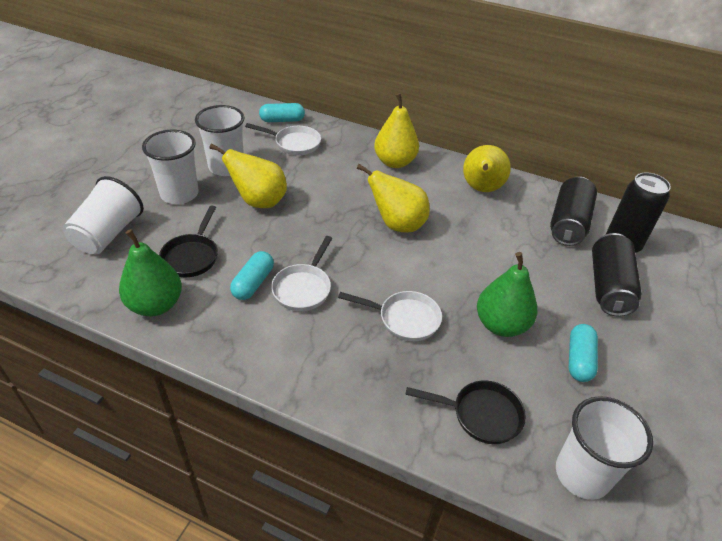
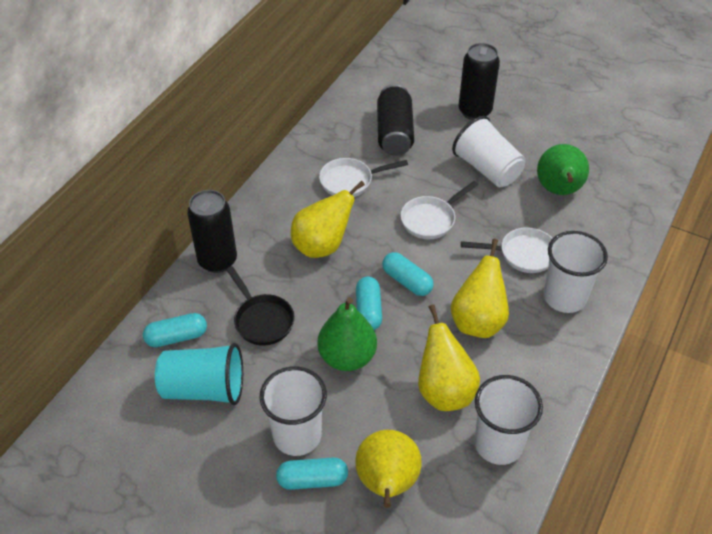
black pan: 2 -> 1
turquoise capsule: 3 -> 4
turquoise cup: 0 -> 1

